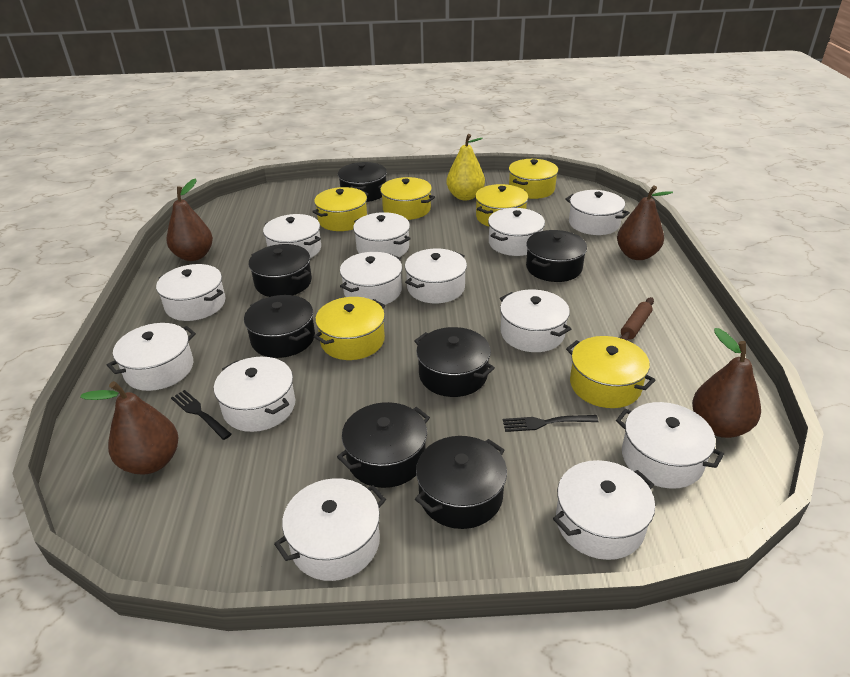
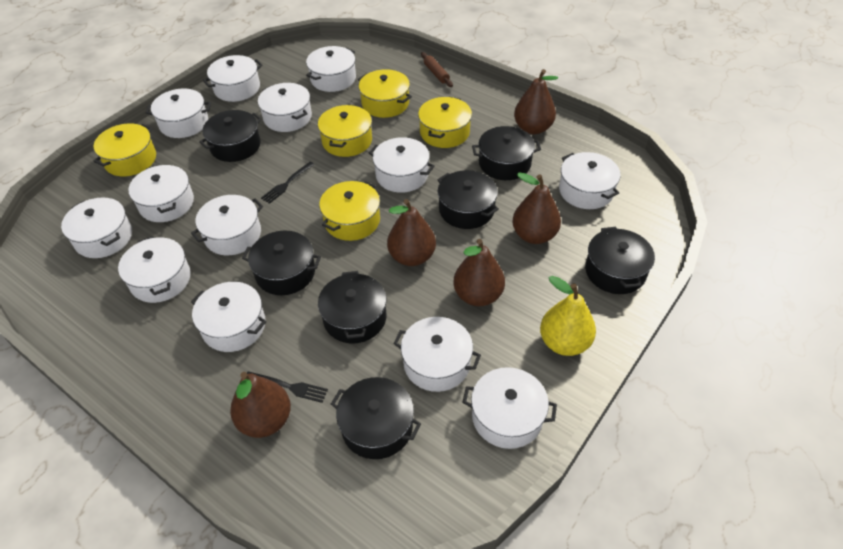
brown pear: 4 -> 5
yellow pot: 6 -> 5

